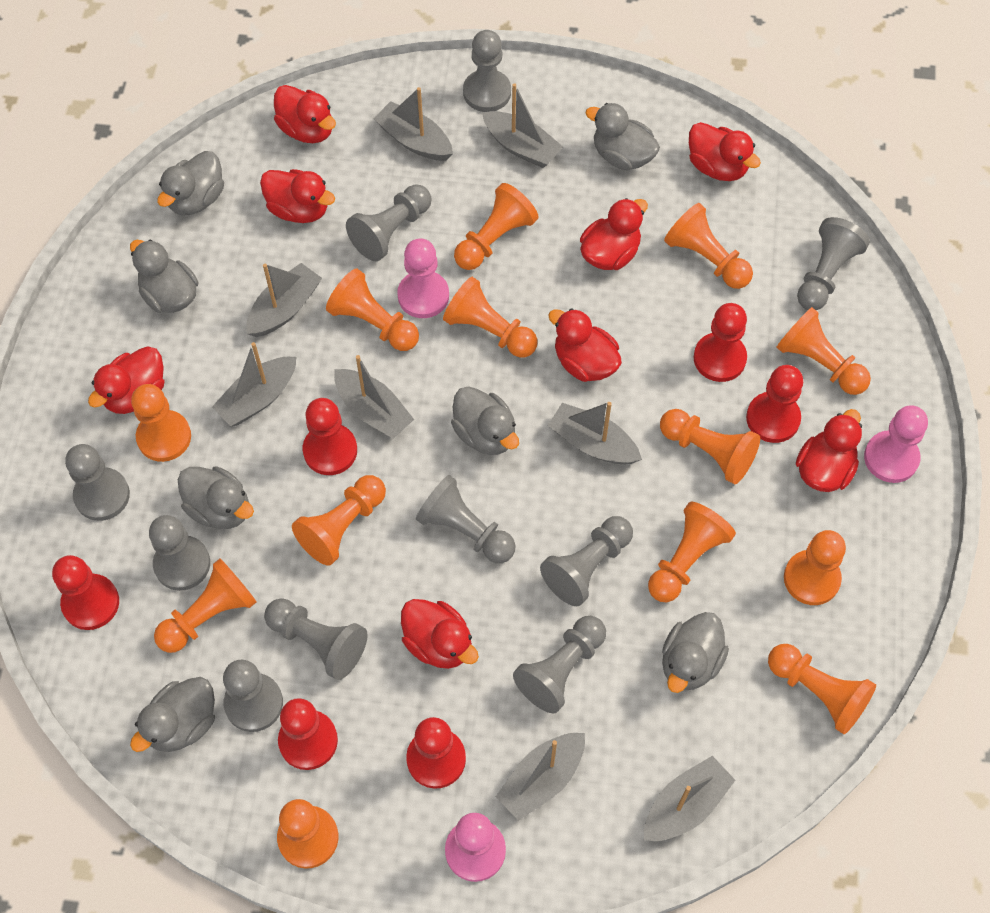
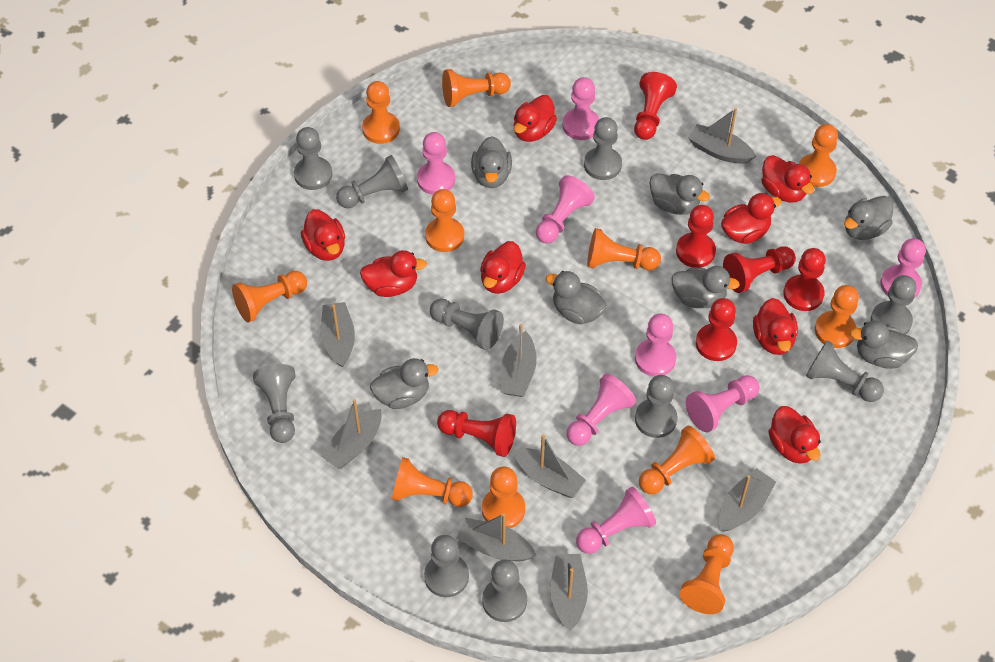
orange pawn: 13 -> 11
pink pawn: 3 -> 8

